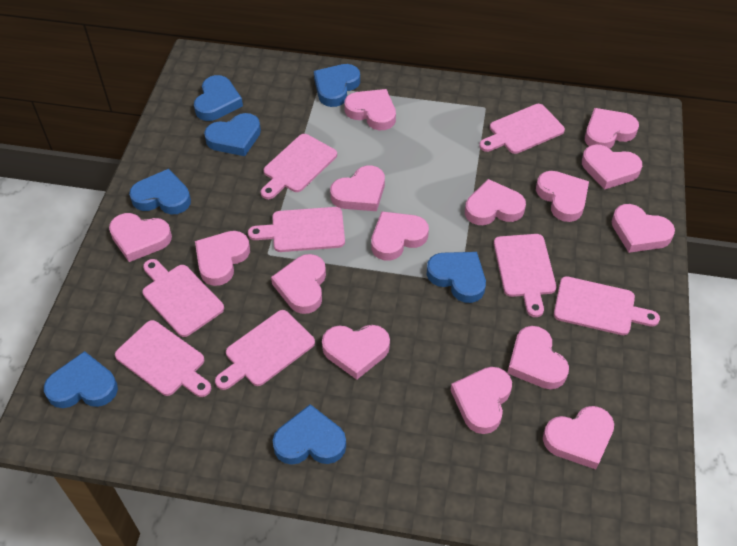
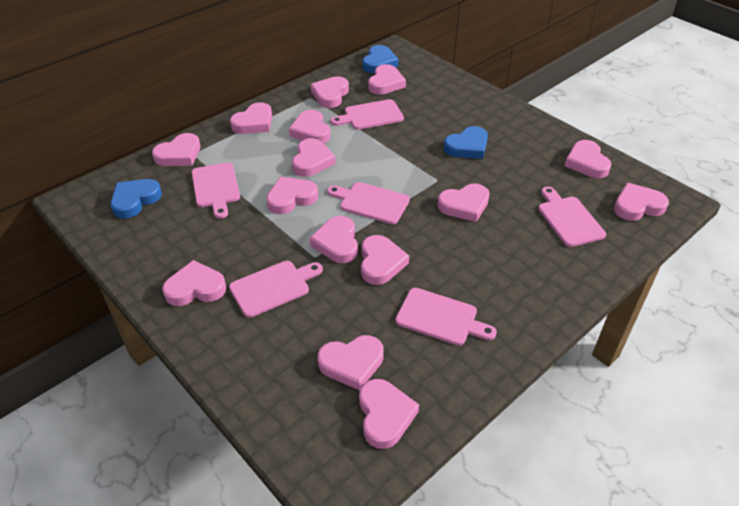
blue heart: 7 -> 3
pink cutting board: 8 -> 6

